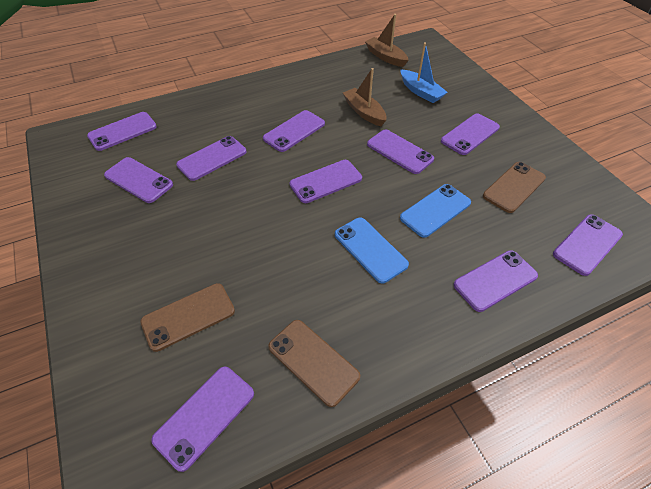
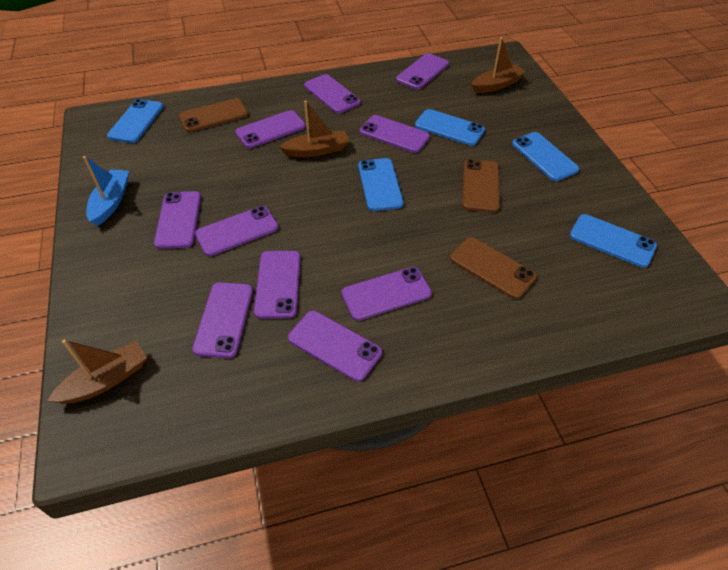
blue phone: 2 -> 5
brown boat: 2 -> 3

